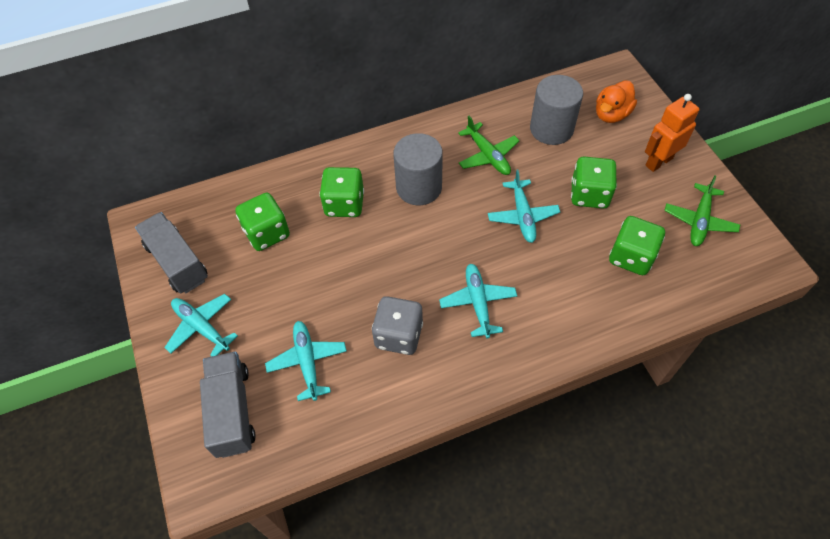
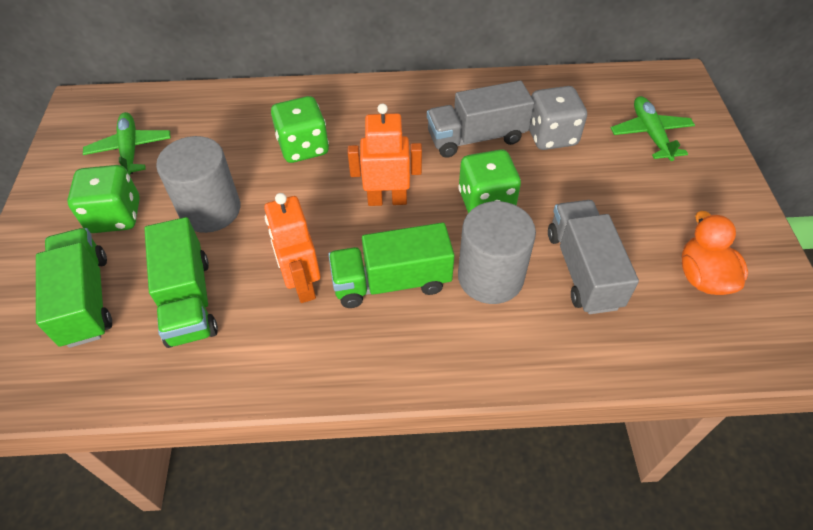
green dice: 4 -> 3
green truck: 0 -> 3
orange robot: 1 -> 2
turquoise plane: 4 -> 0

